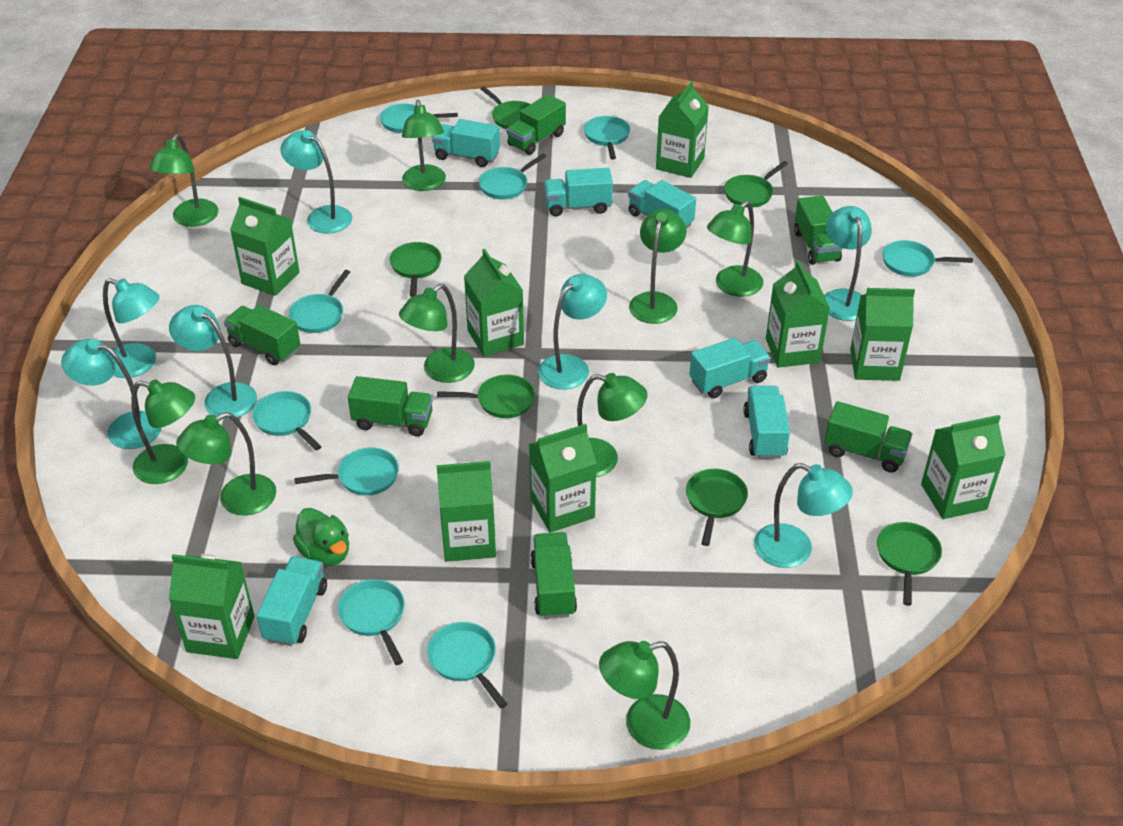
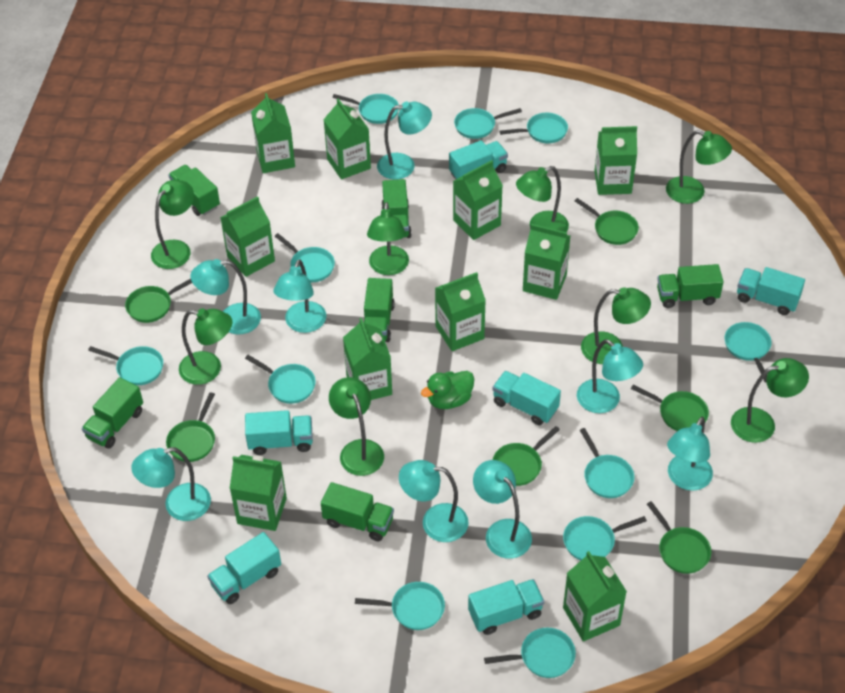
green carton: 9 -> 10
green lamp: 9 -> 8
turquoise lamp: 7 -> 8
turquoise pan: 9 -> 11

